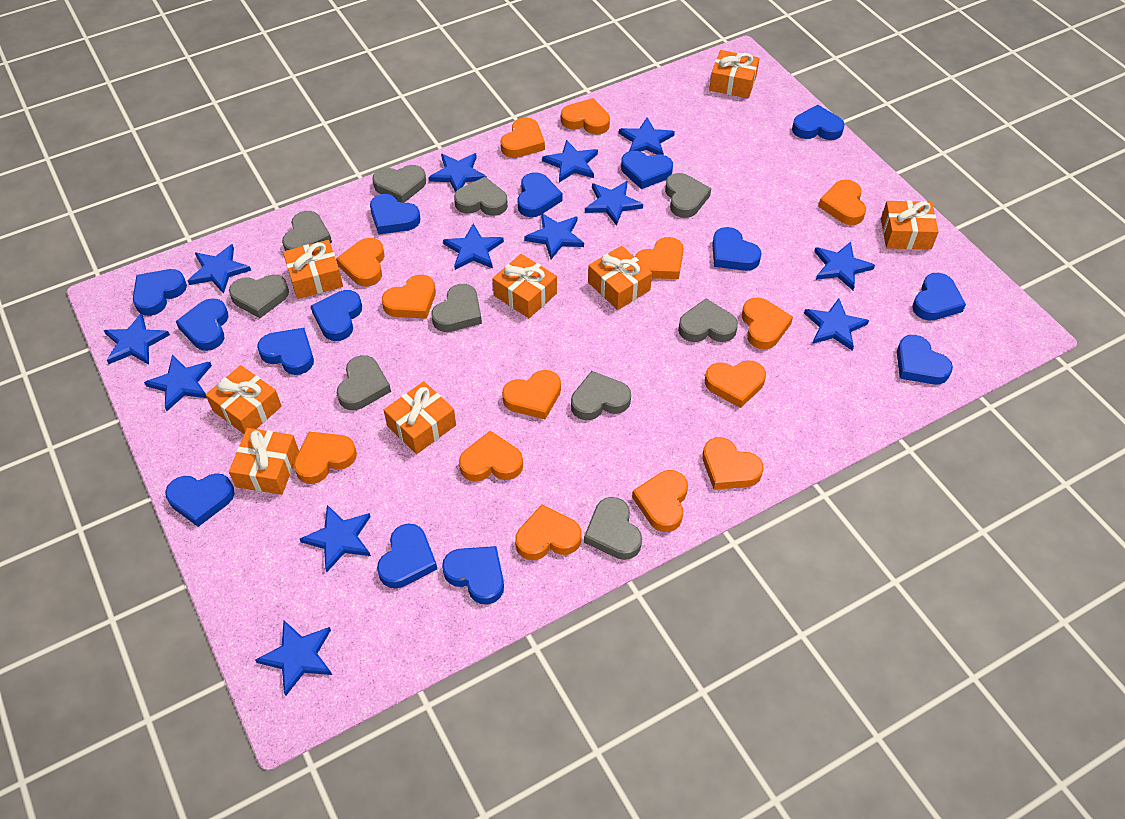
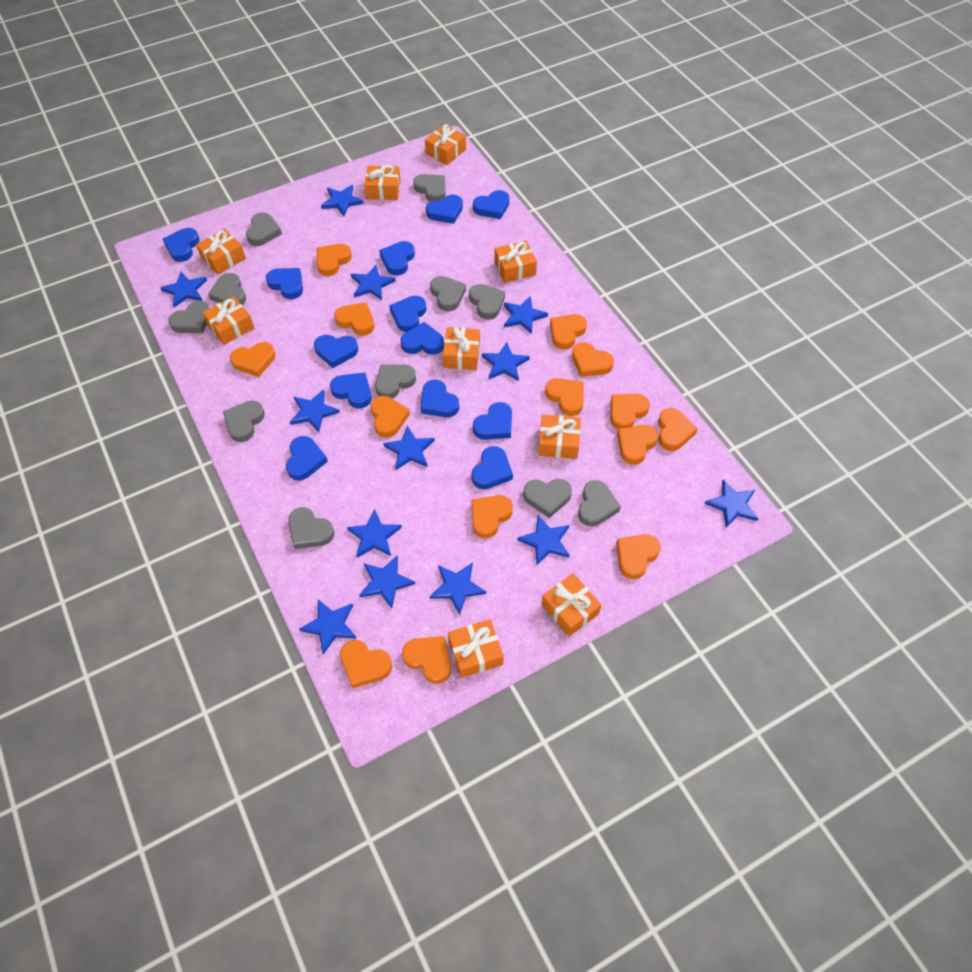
blue heart: 14 -> 13
grey heart: 10 -> 11
orange gift: 8 -> 9

